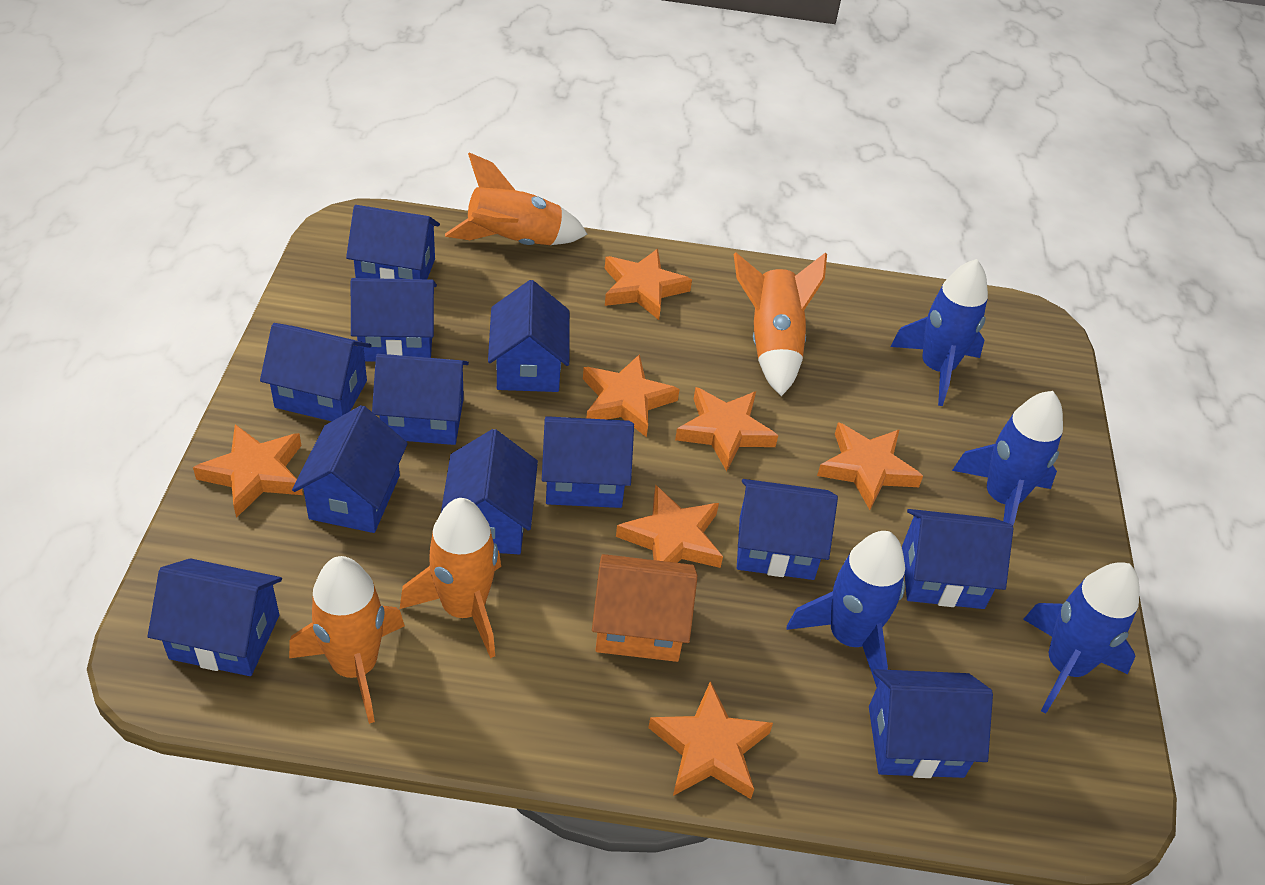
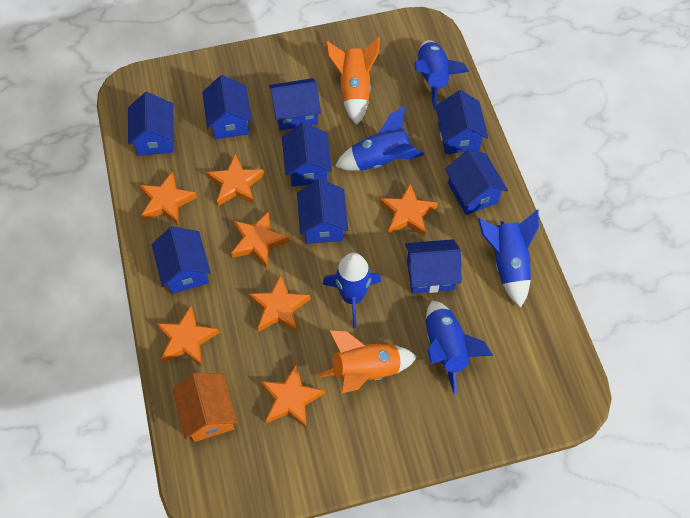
blue house: 12 -> 9
blue rocket: 4 -> 5
orange rocket: 4 -> 2

